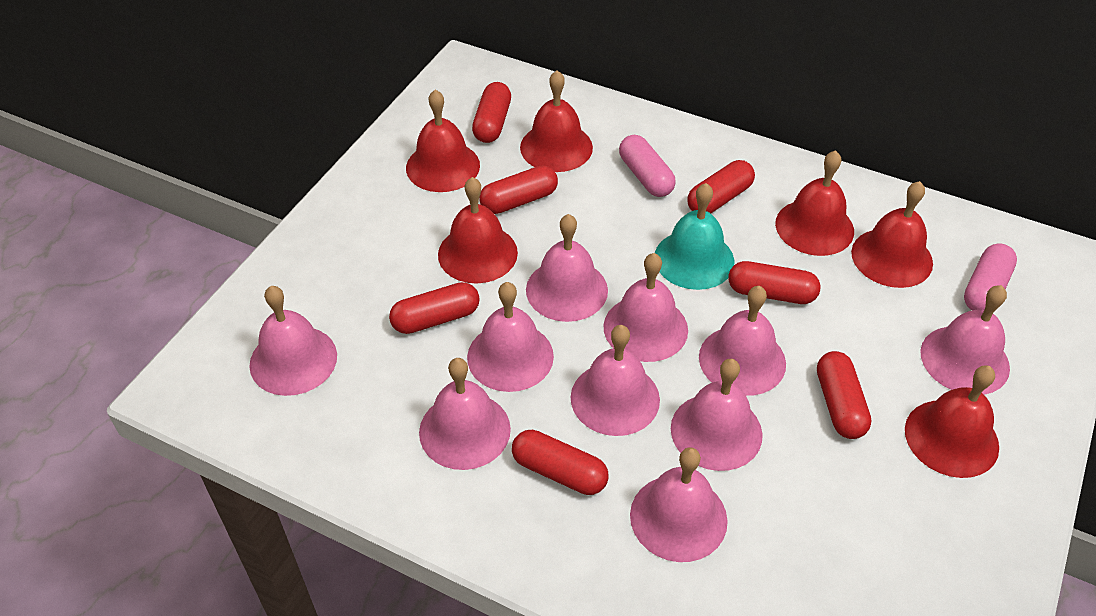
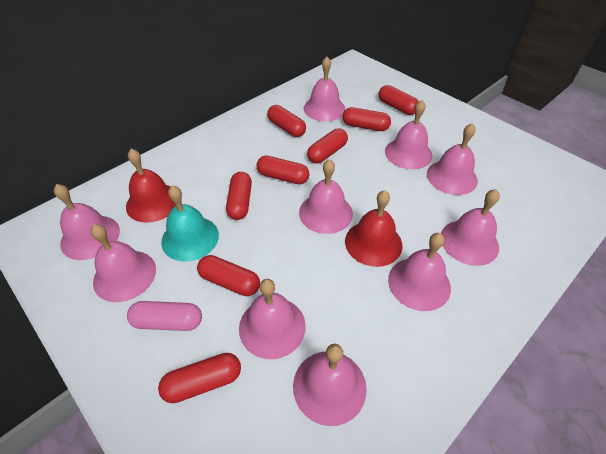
pink capsule: 2 -> 1
red bell: 6 -> 2
red capsule: 7 -> 8

